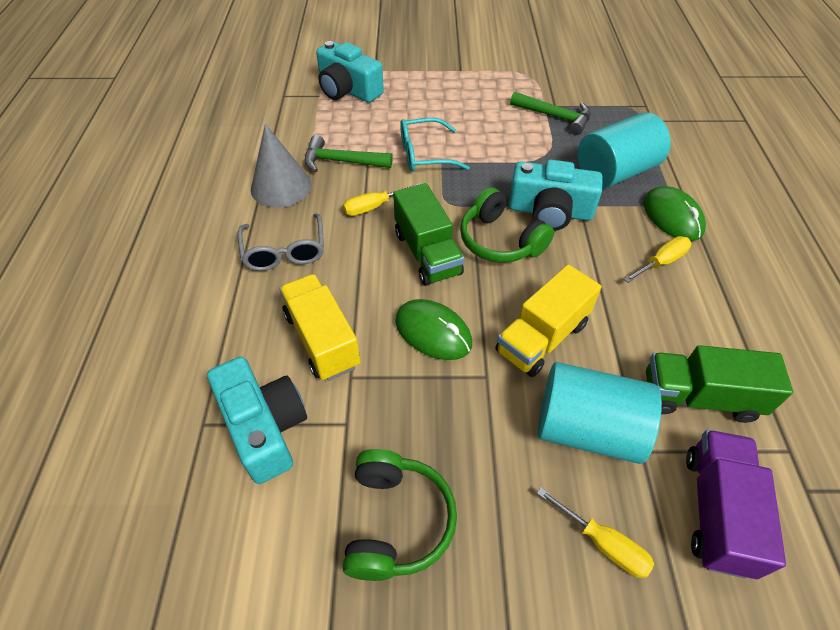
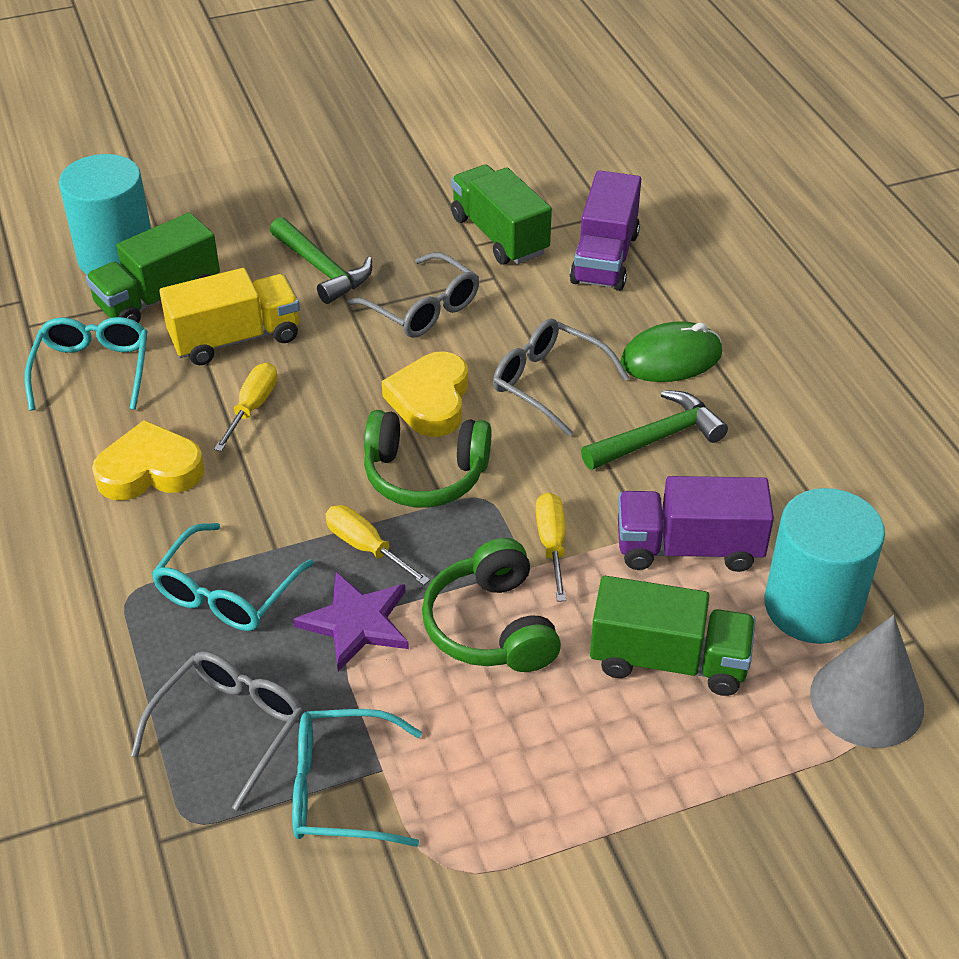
green mouse: 2 -> 1
green truck: 2 -> 3
grey glasses: 1 -> 3
purple star: 0 -> 1
purple truck: 1 -> 2
turquoise camera: 3 -> 0
turquoise glasses: 1 -> 3
yellow heart: 0 -> 2
yellow truck: 2 -> 1

